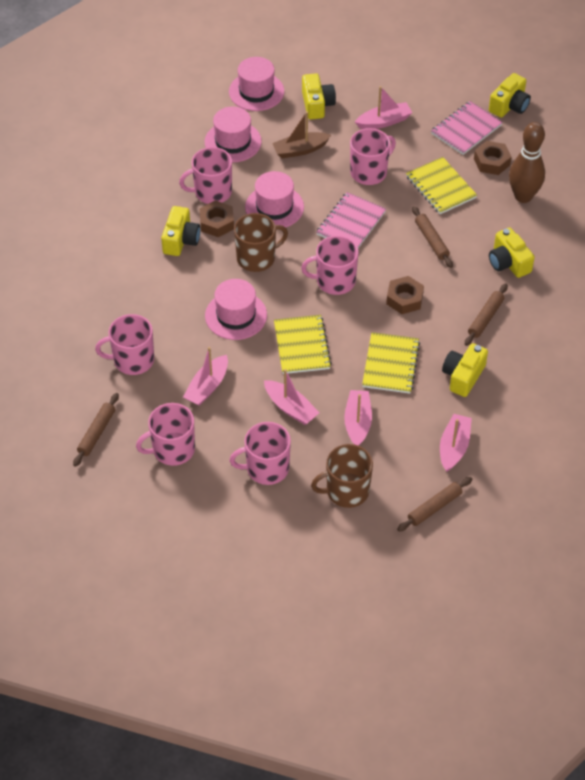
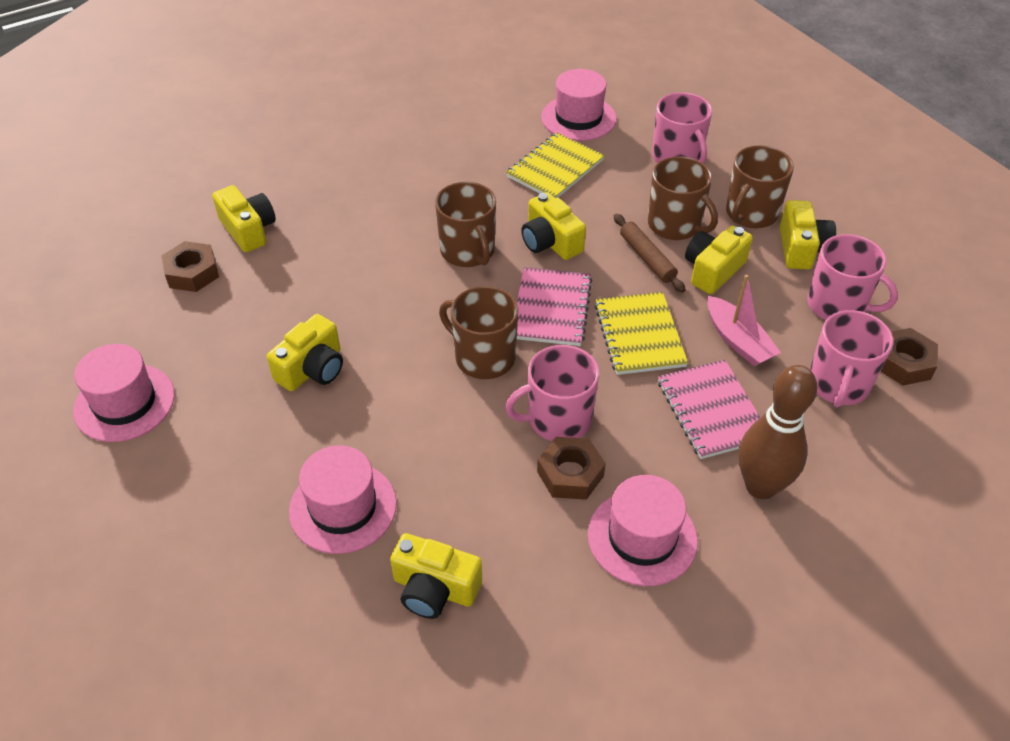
brown boat: 1 -> 0
brown mug: 2 -> 4
brown rolling pin: 4 -> 1
pink boat: 5 -> 1
pink mug: 6 -> 4
yellow camera: 5 -> 6
yellow notebook: 3 -> 2

